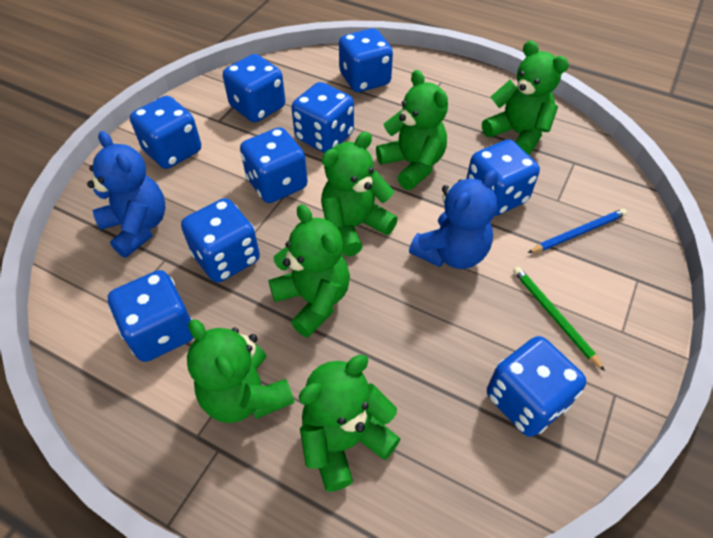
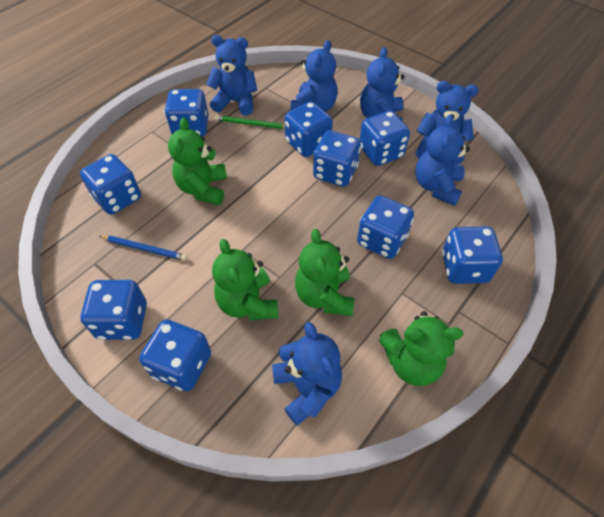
blue teddy bear: 2 -> 6
green teddy bear: 6 -> 4

